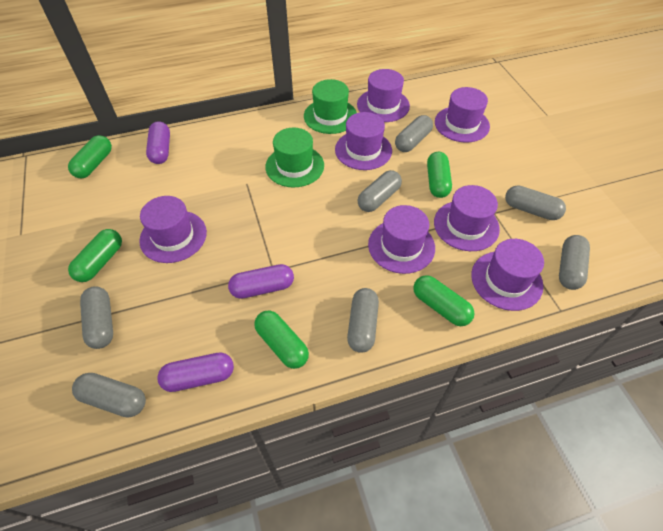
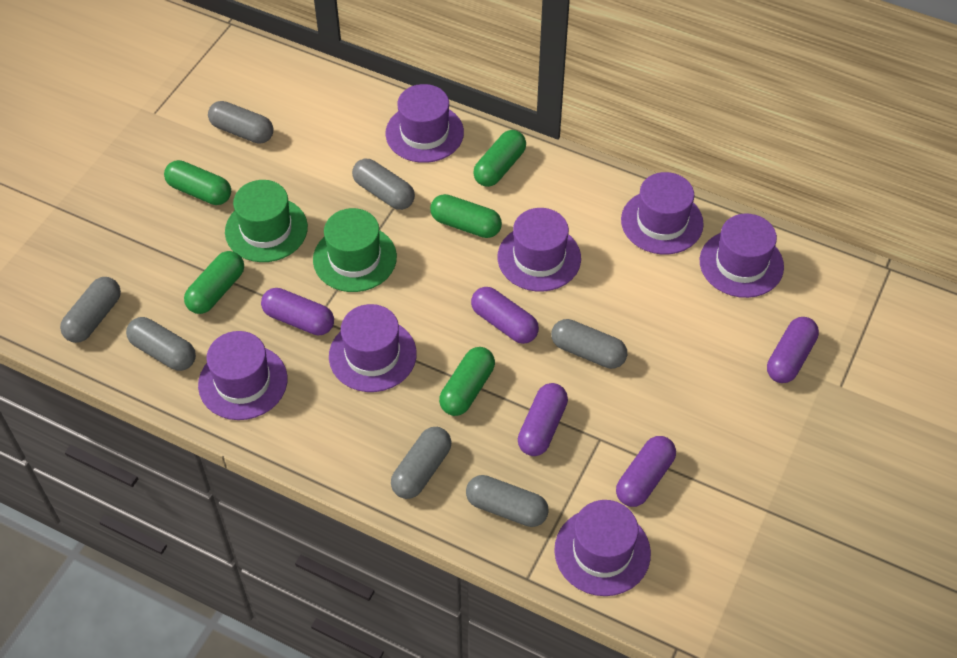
purple capsule: 3 -> 5

